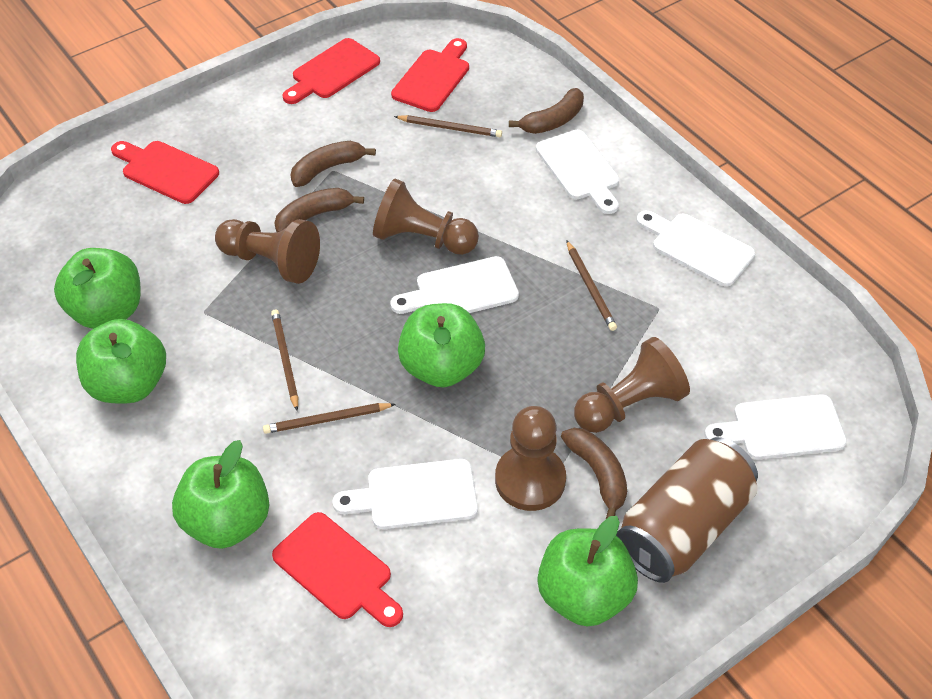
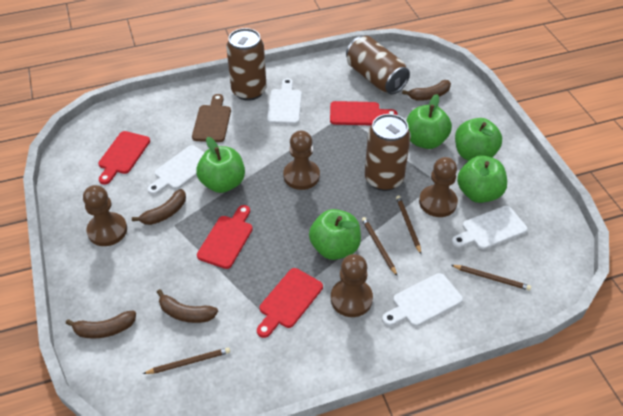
brown can: 1 -> 3
brown cutting board: 0 -> 1
white cutting board: 5 -> 4

